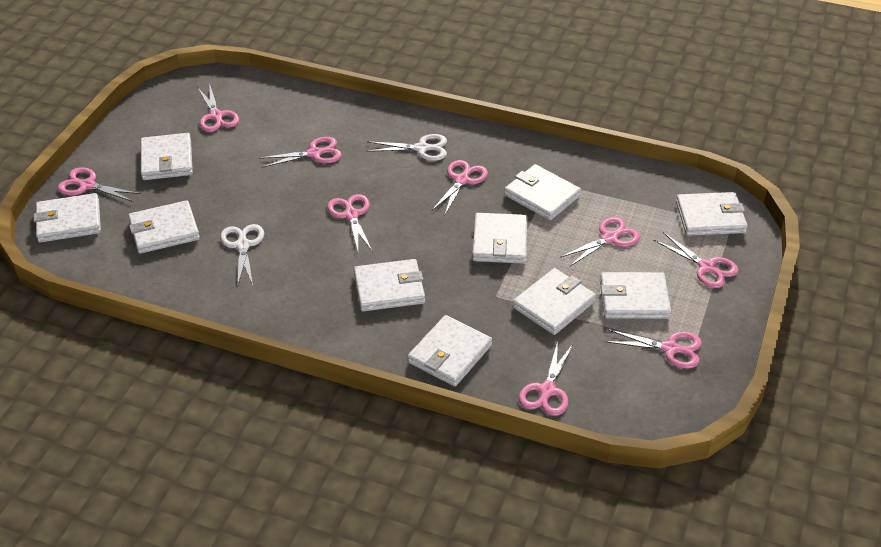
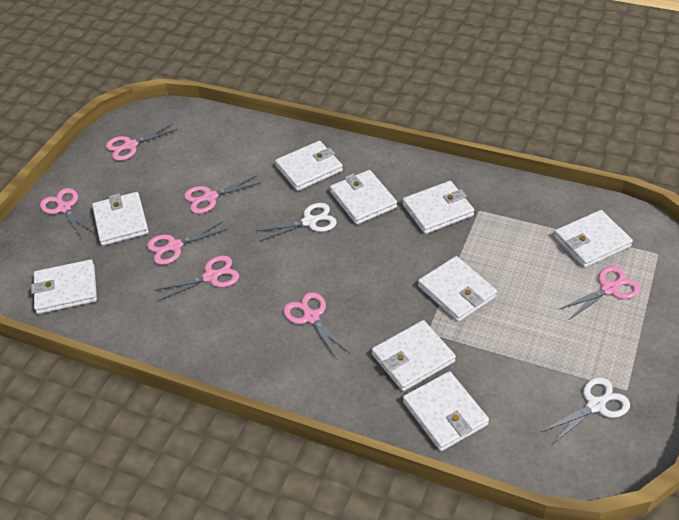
pink scissors: 9 -> 7
white wallet: 10 -> 9

